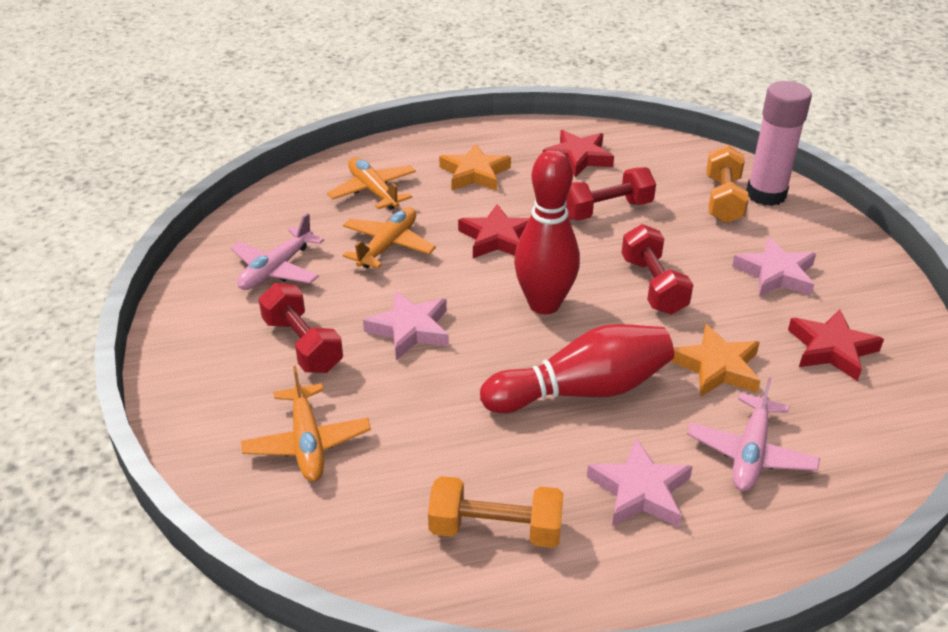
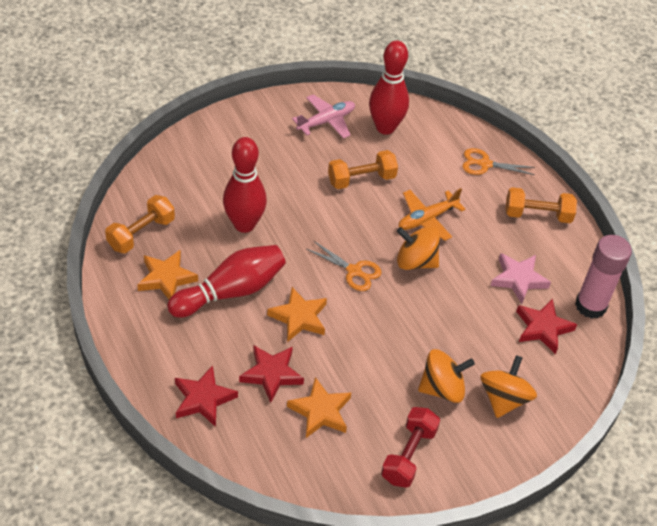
orange dumbbell: 2 -> 3
orange plane: 3 -> 1
orange scissors: 0 -> 2
orange spinning top: 0 -> 3
orange star: 2 -> 3
pink plane: 2 -> 1
pink star: 3 -> 1
red bowling pin: 2 -> 3
red dumbbell: 3 -> 1

